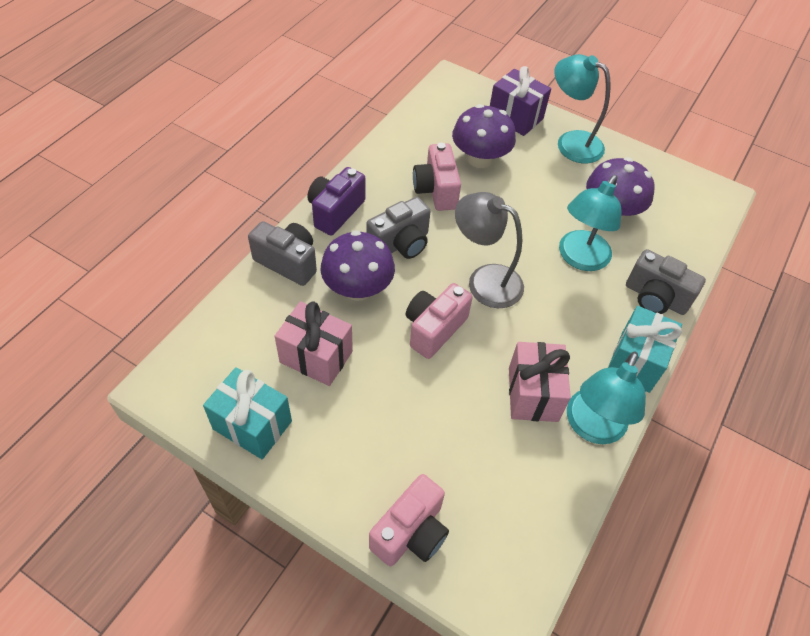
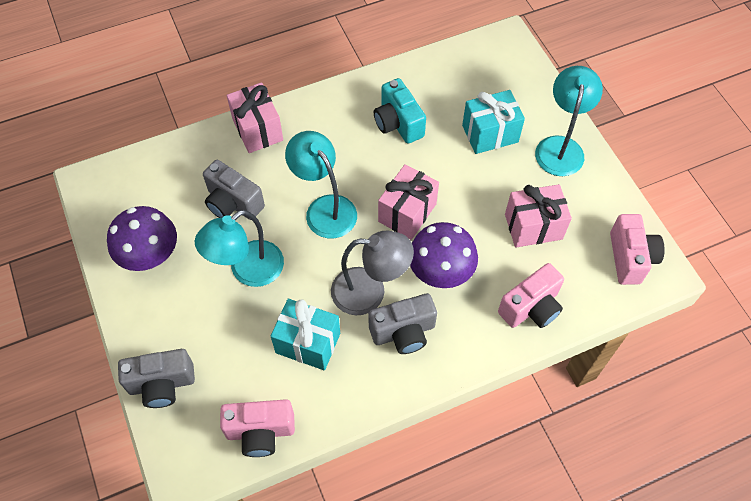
pink gift: 2 -> 3
purple camera: 1 -> 0
purple gift: 1 -> 0
purple mushroom: 3 -> 2
turquoise camera: 0 -> 1

